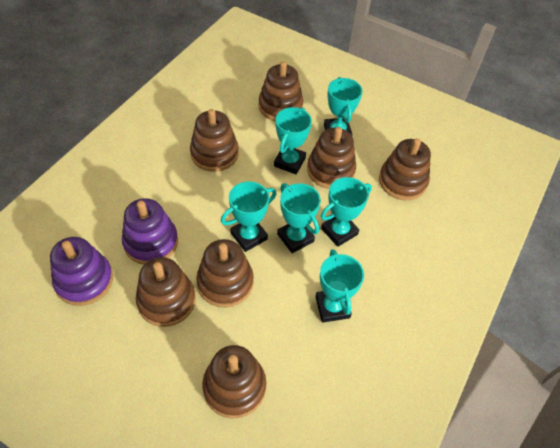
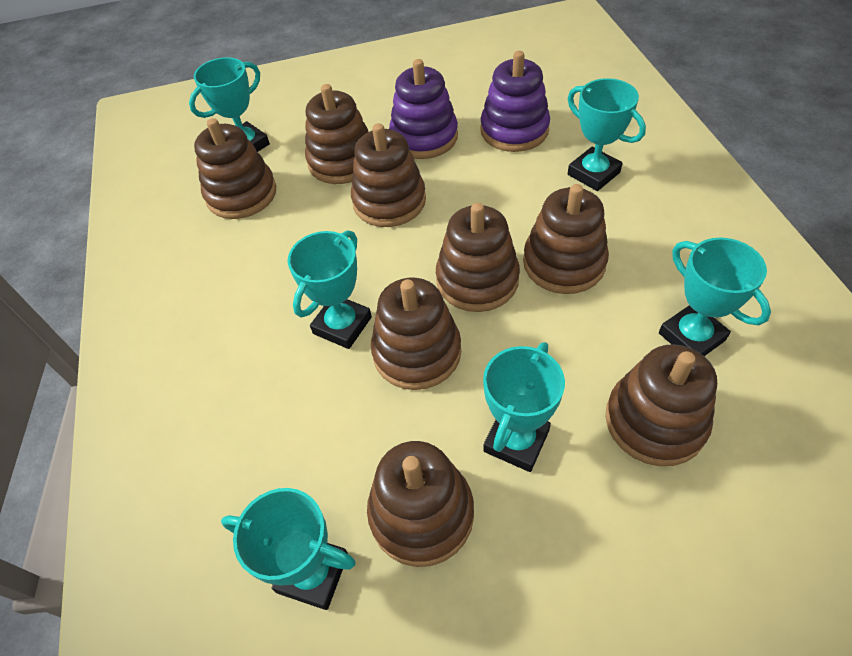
brown stacking toy: 7 -> 8

